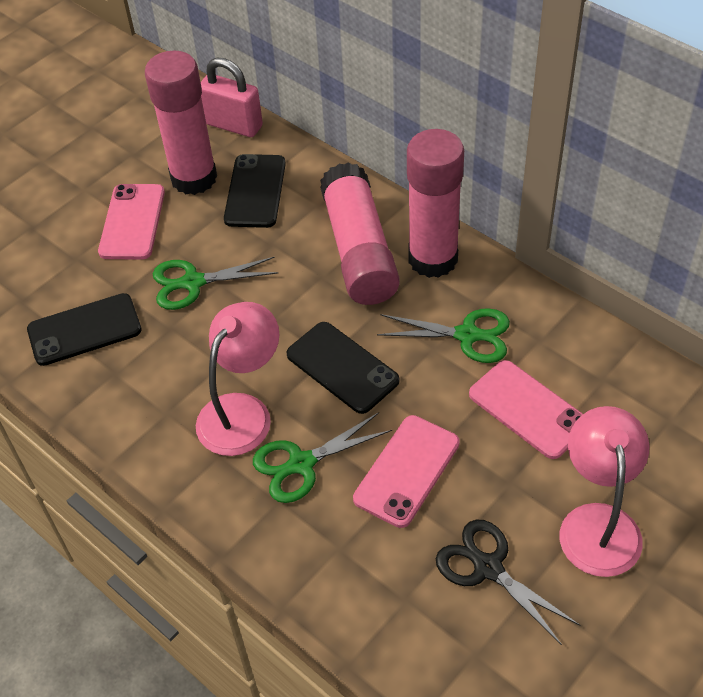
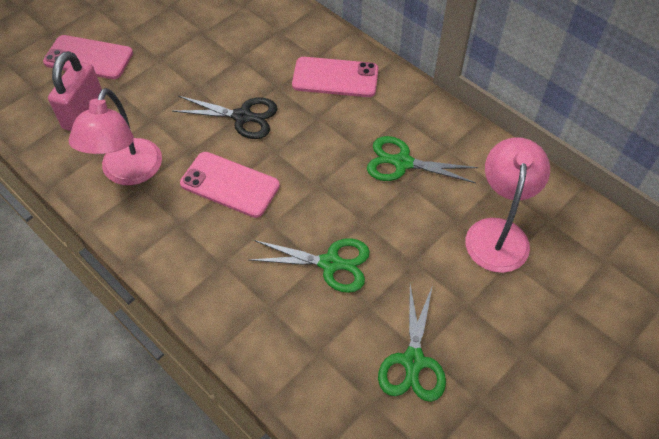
black phone: 3 -> 0
pink glue stick: 3 -> 0

